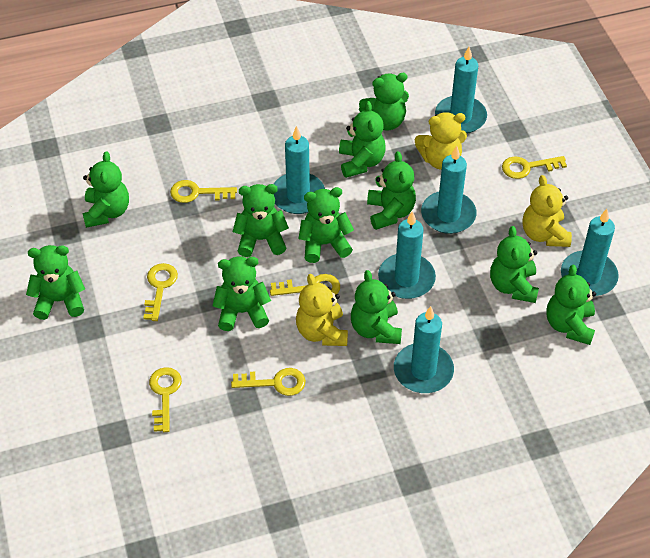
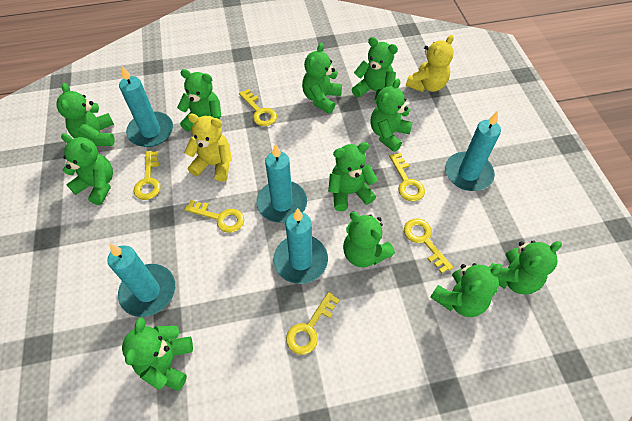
turquoise candle: 6 -> 5
yellow teddy bear: 3 -> 2

